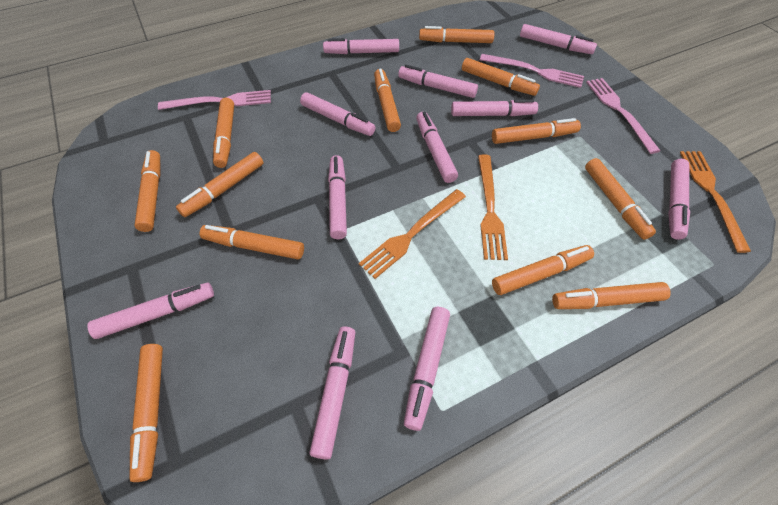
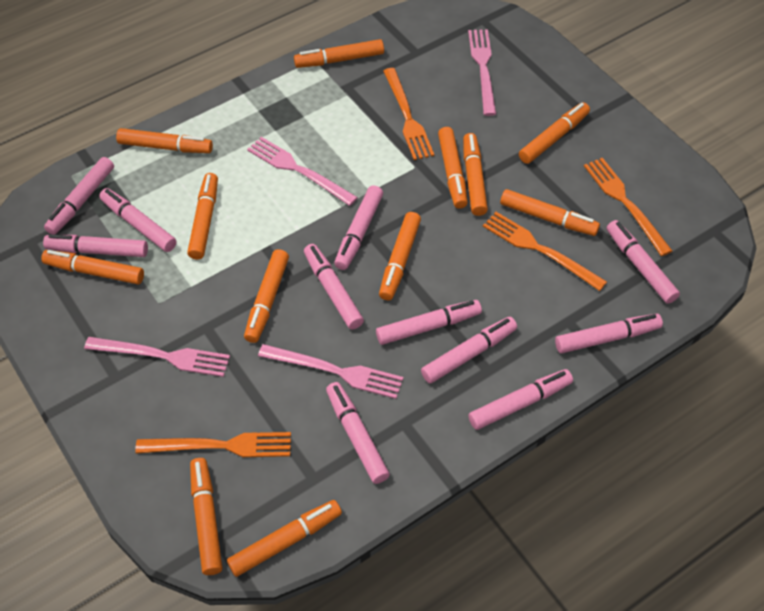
orange fork: 3 -> 4
pink fork: 3 -> 4

